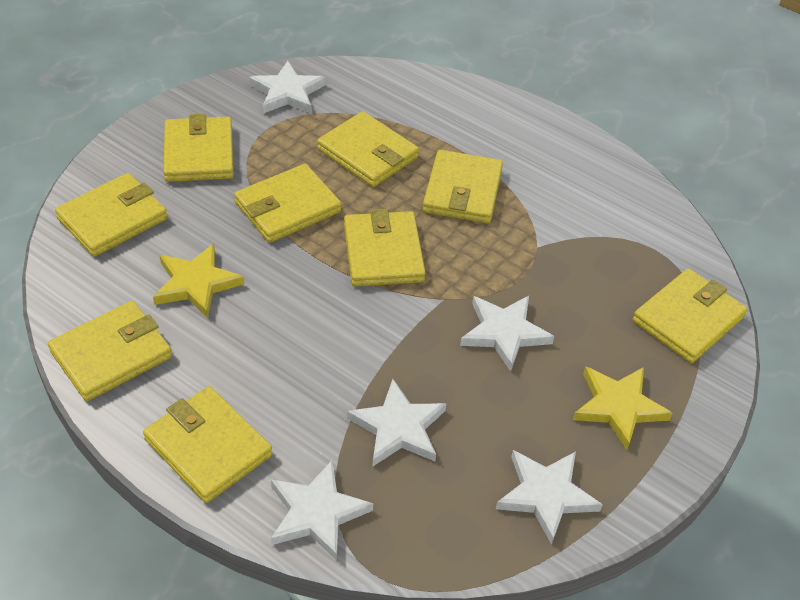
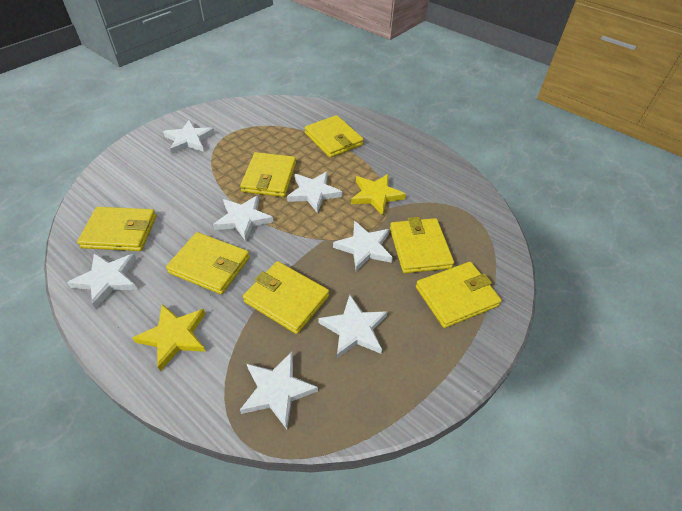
white star: 5 -> 7
yellow wallet: 9 -> 7

